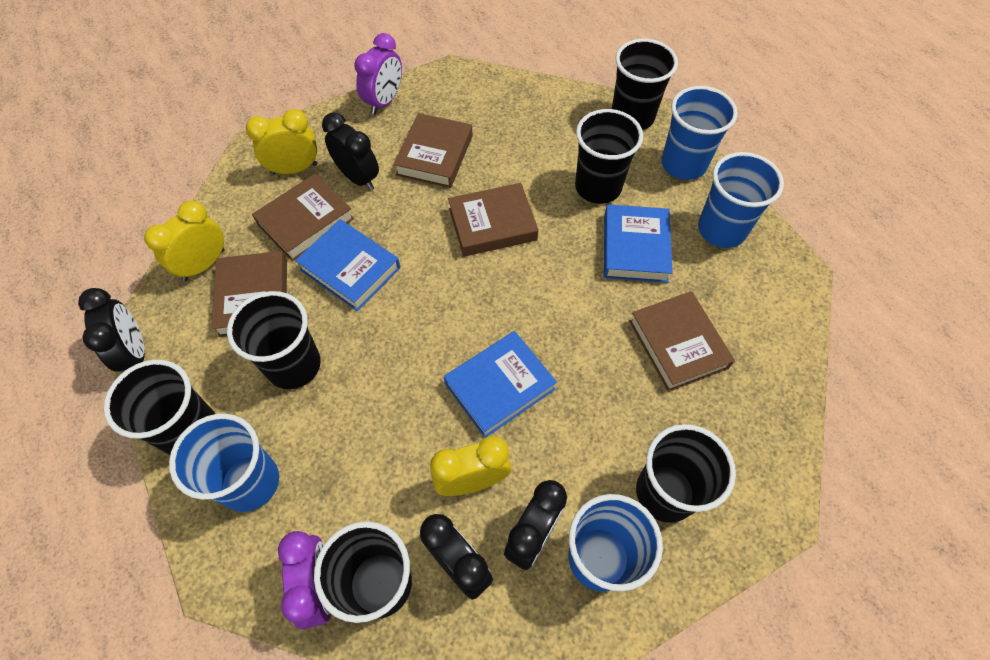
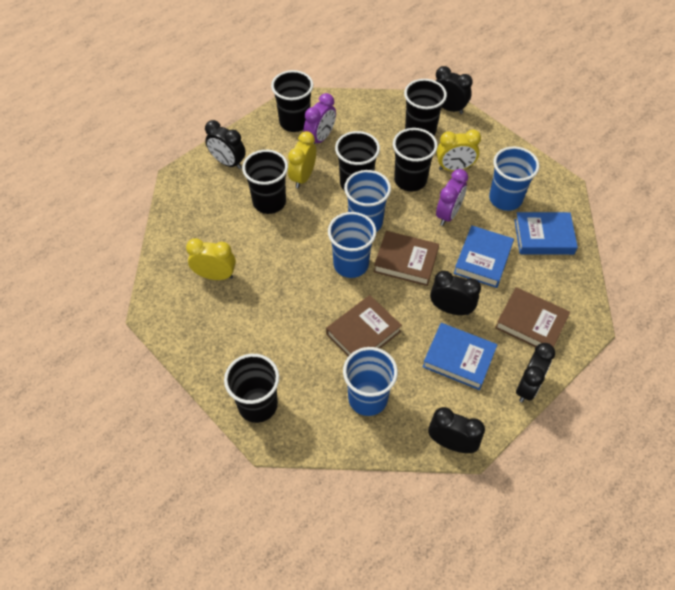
black clock: 4 -> 5
brown book: 5 -> 3

